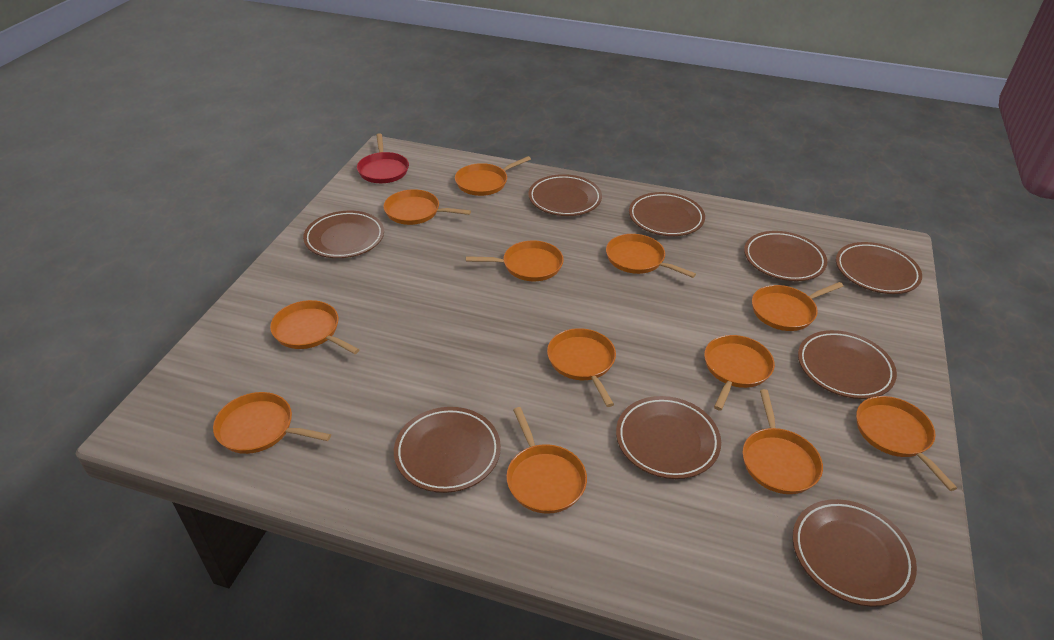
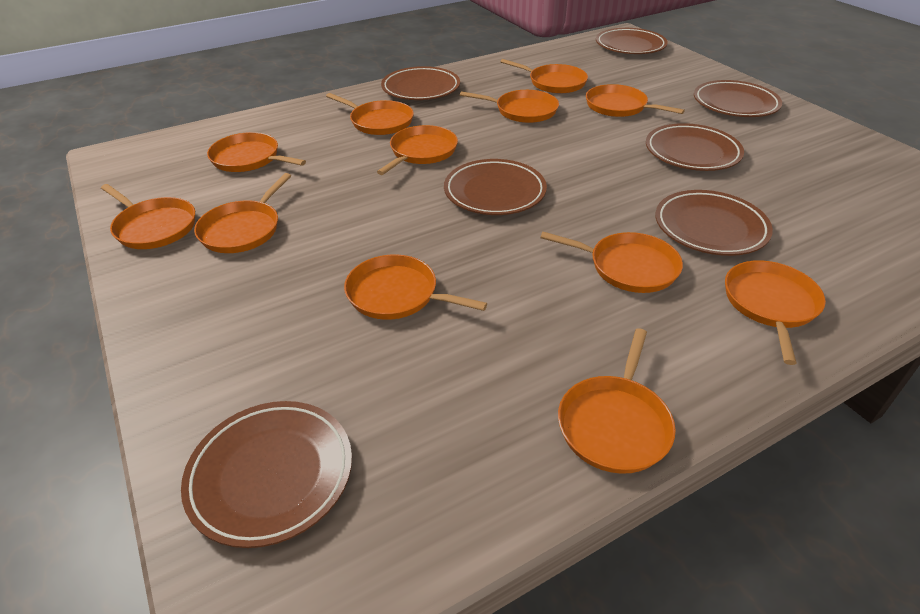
brown plate: 9 -> 7
red pan: 1 -> 0

